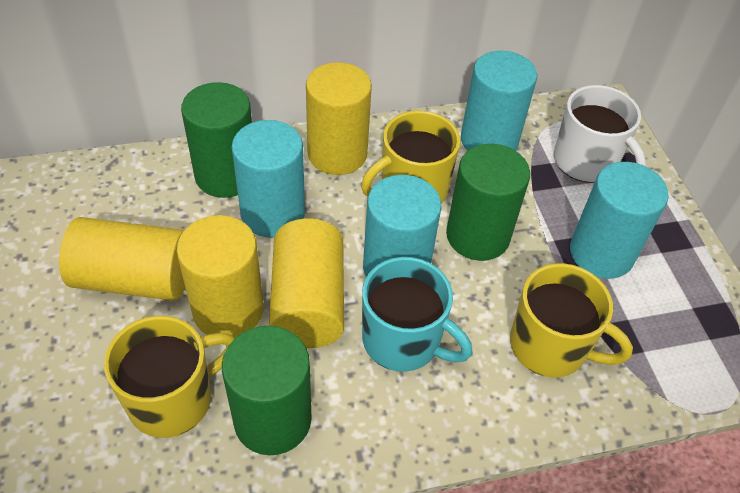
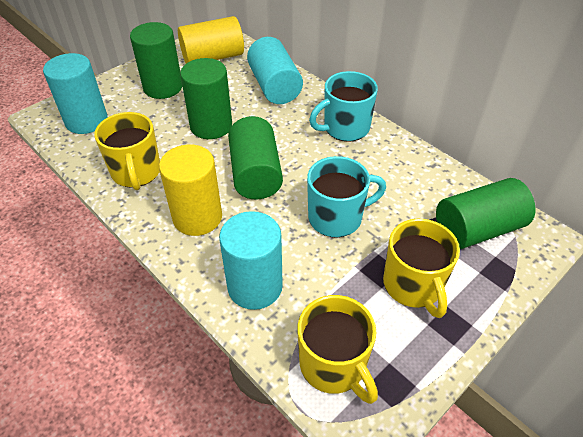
green cylinder: 3 -> 4
turquoise cylinder: 4 -> 3
turquoise mug: 1 -> 2
white mug: 1 -> 0
yellow cylinder: 4 -> 2

